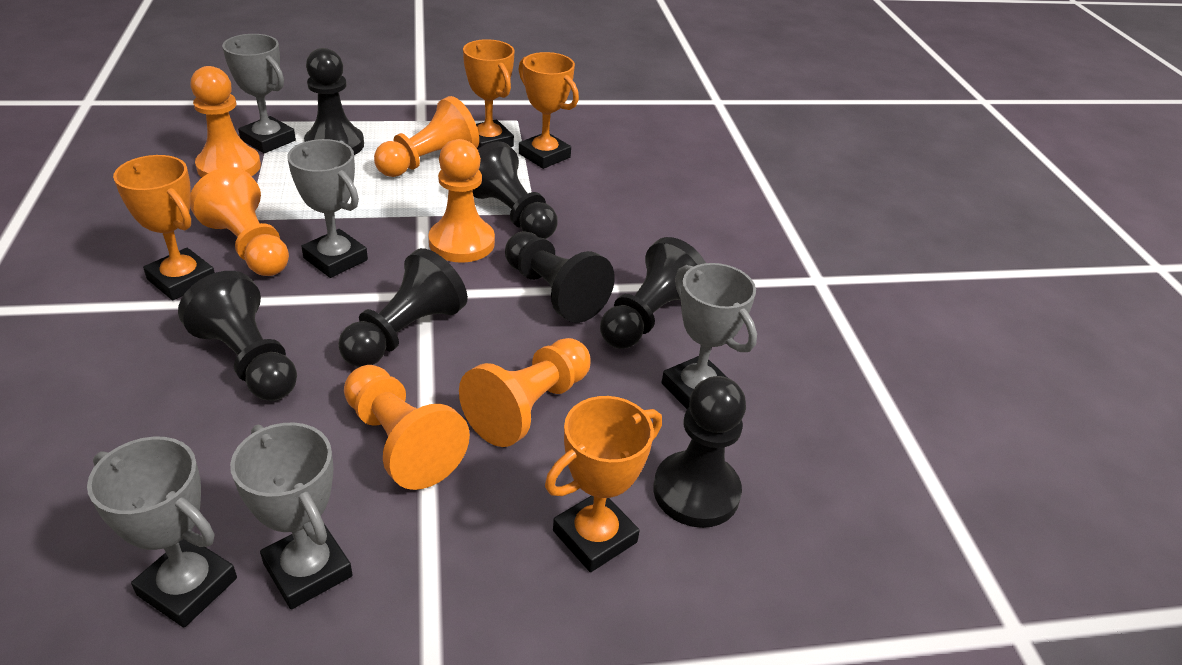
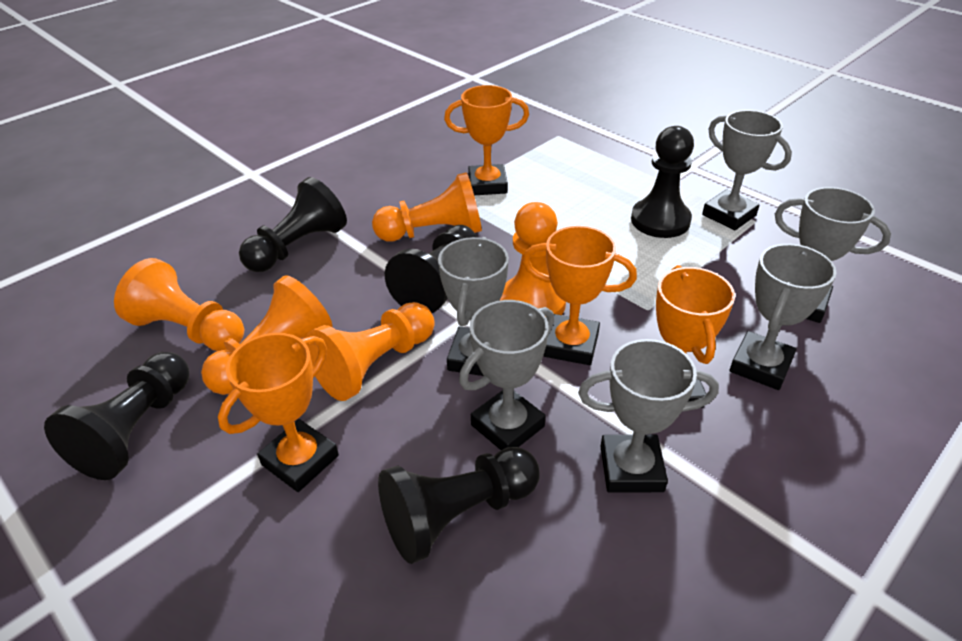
black pawn: 7 -> 5
grey trophy: 5 -> 6
orange pawn: 6 -> 5

